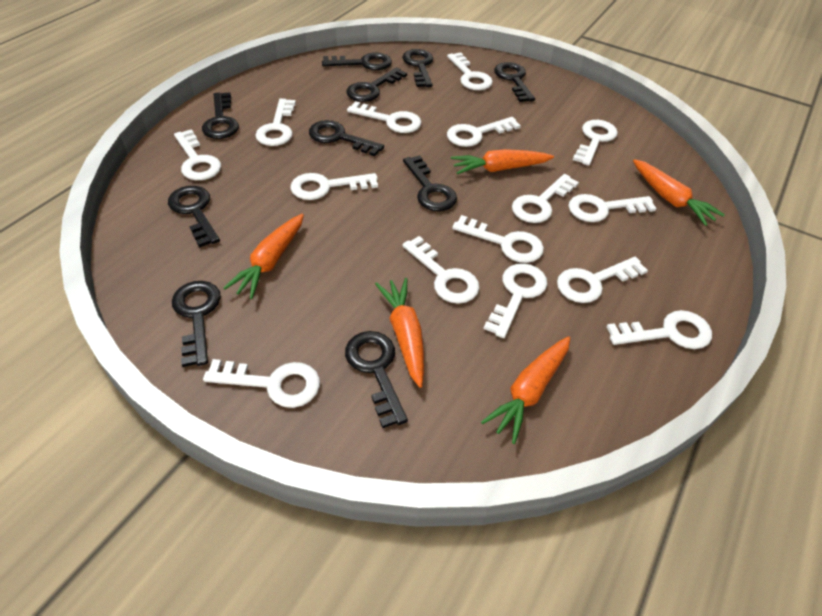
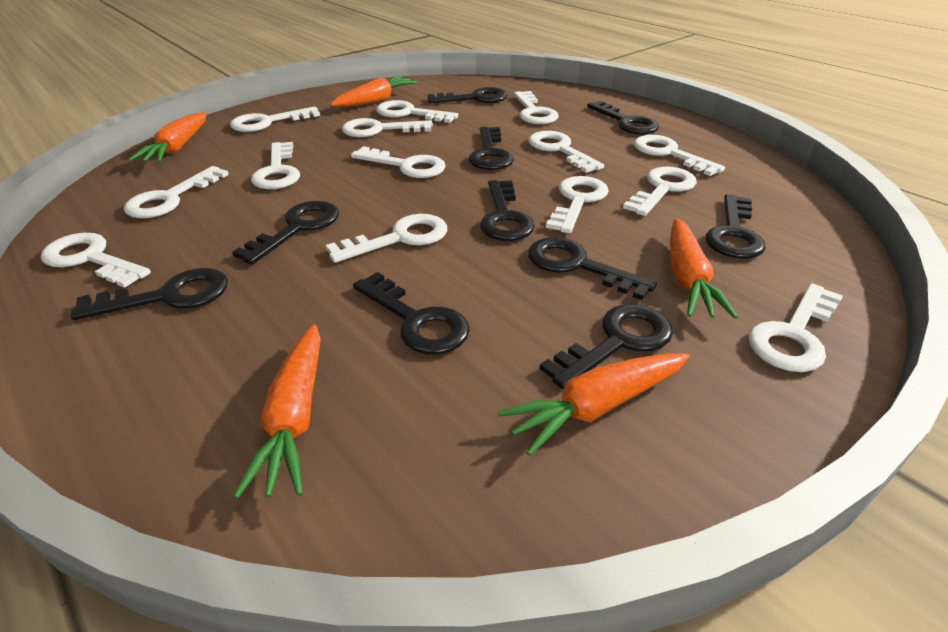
white key: 15 -> 14

